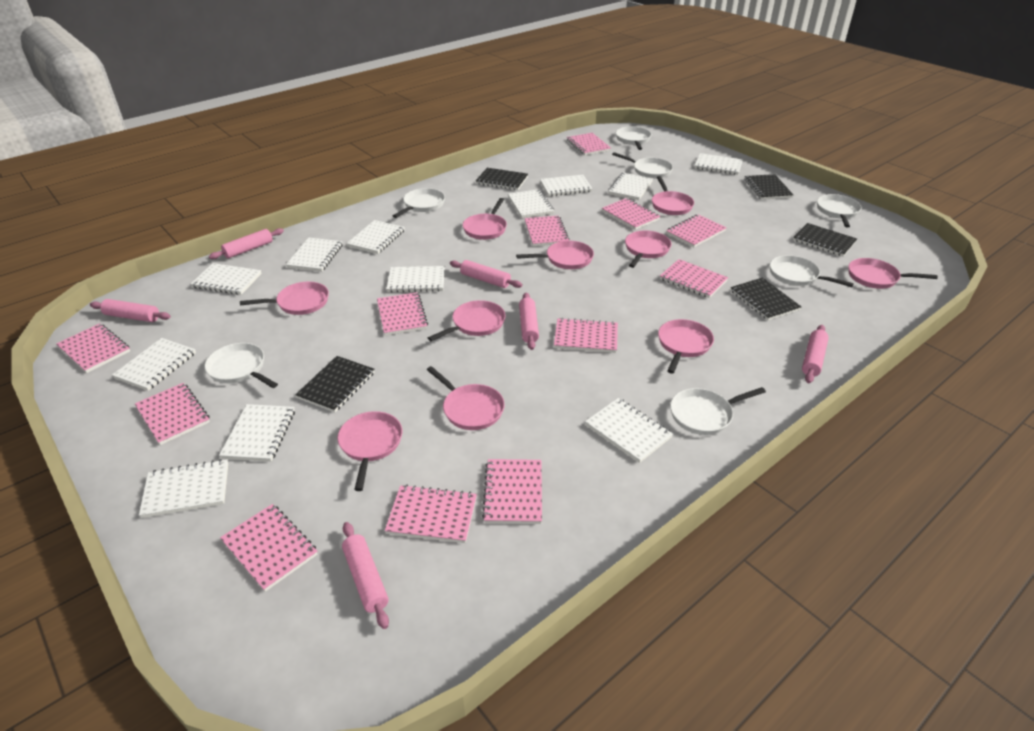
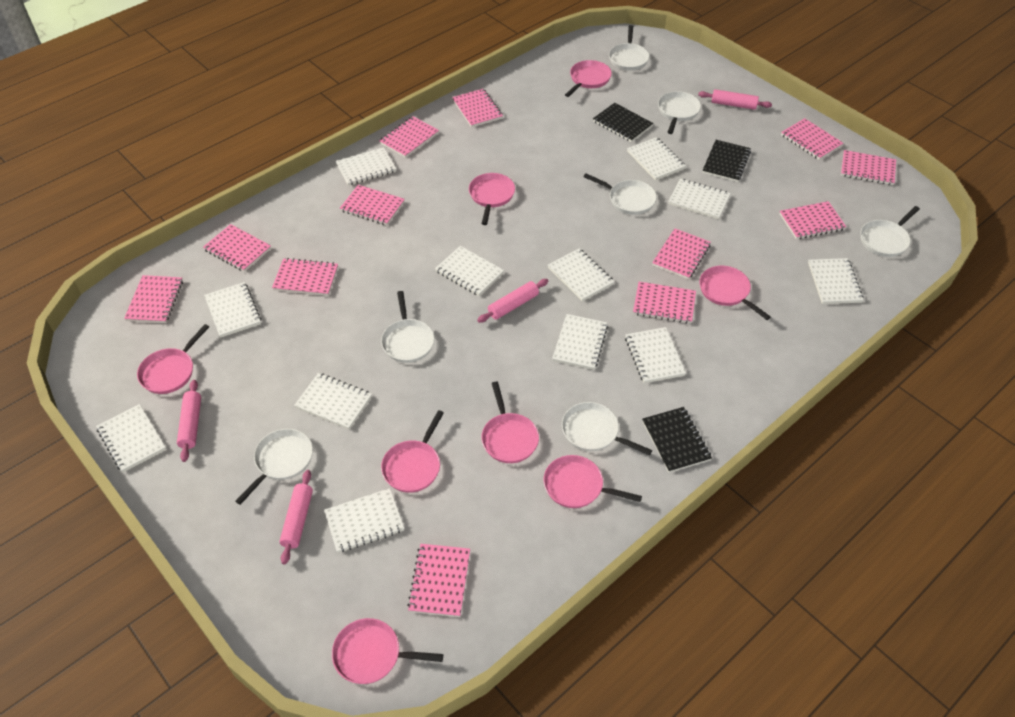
black notebook: 5 -> 3
pink pan: 10 -> 8
pink rolling pin: 6 -> 4

